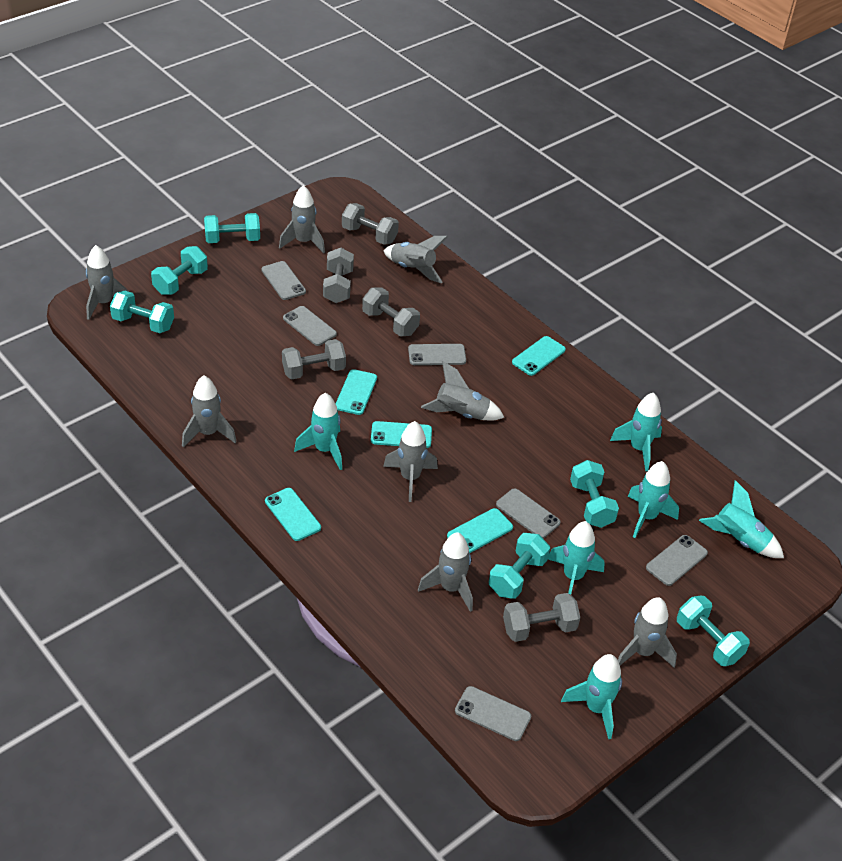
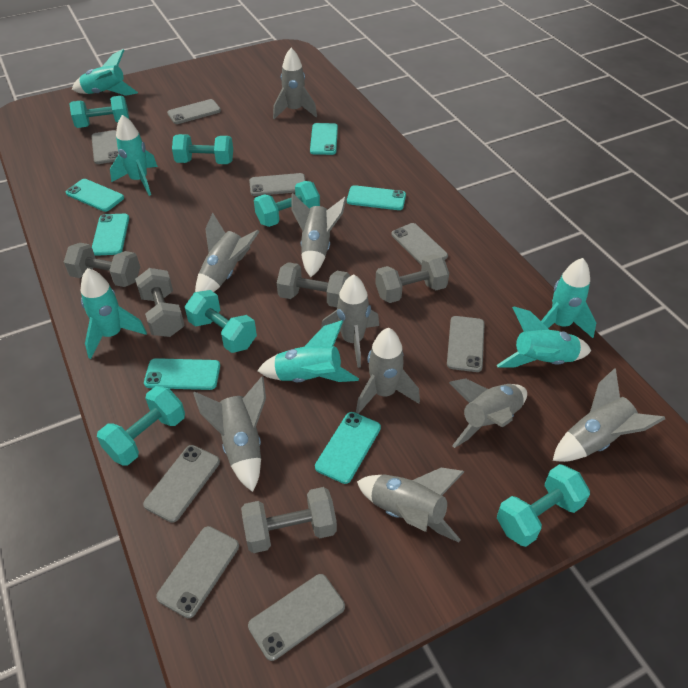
grey phone: 6 -> 8
grey rocket: 8 -> 9
turquoise phone: 5 -> 6

